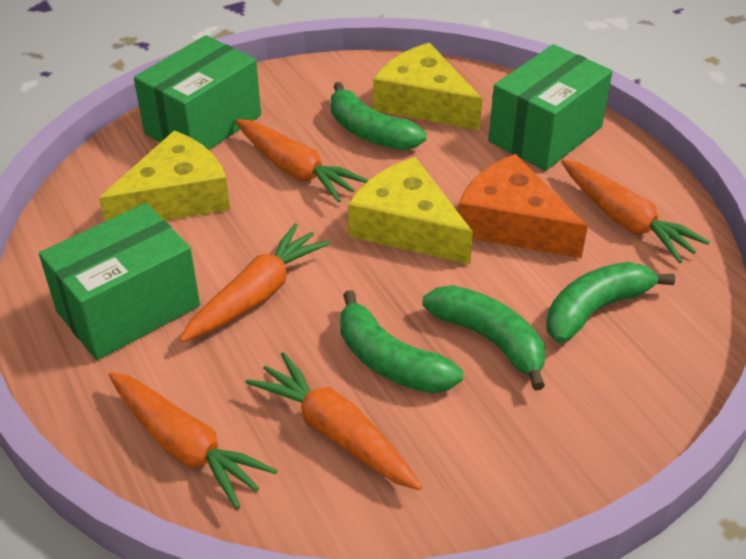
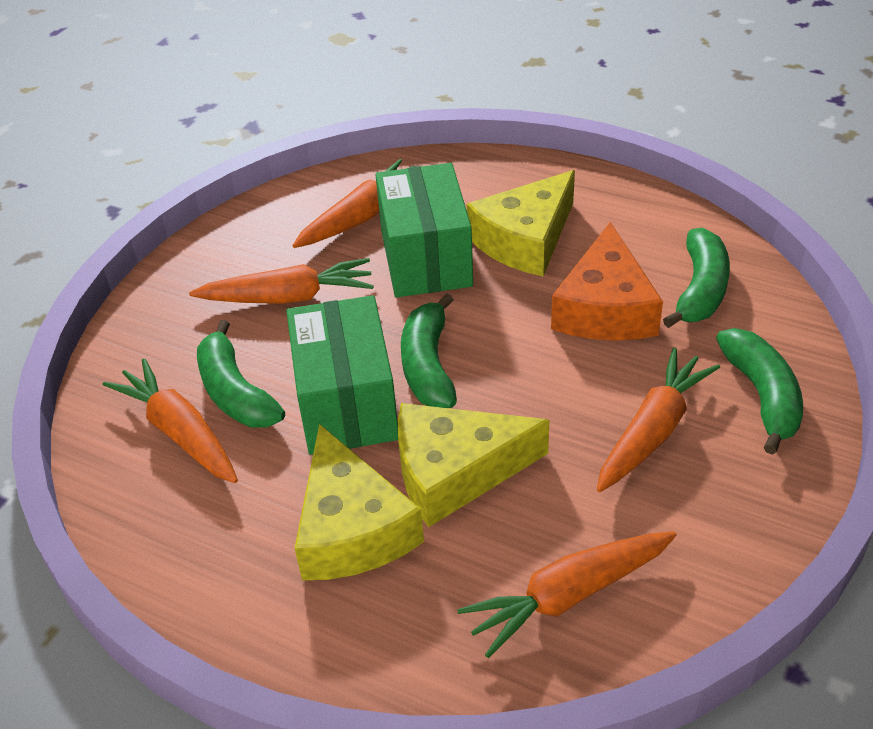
green box: 3 -> 2

